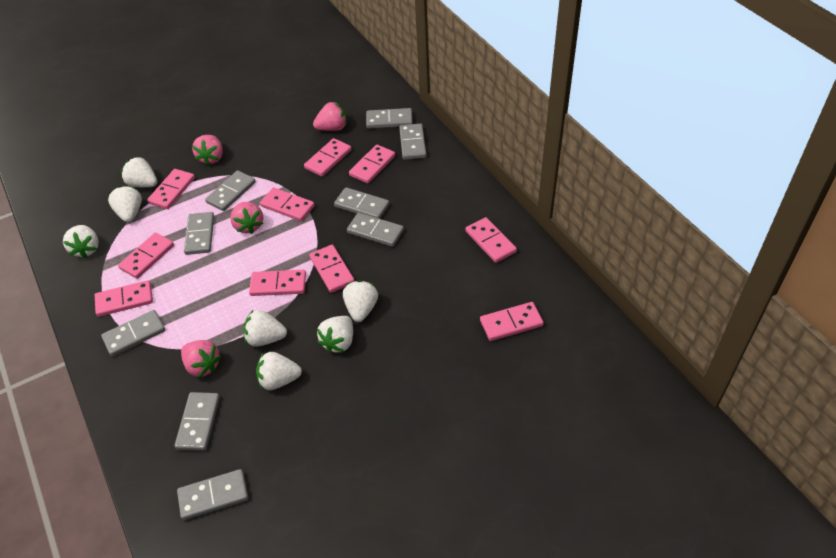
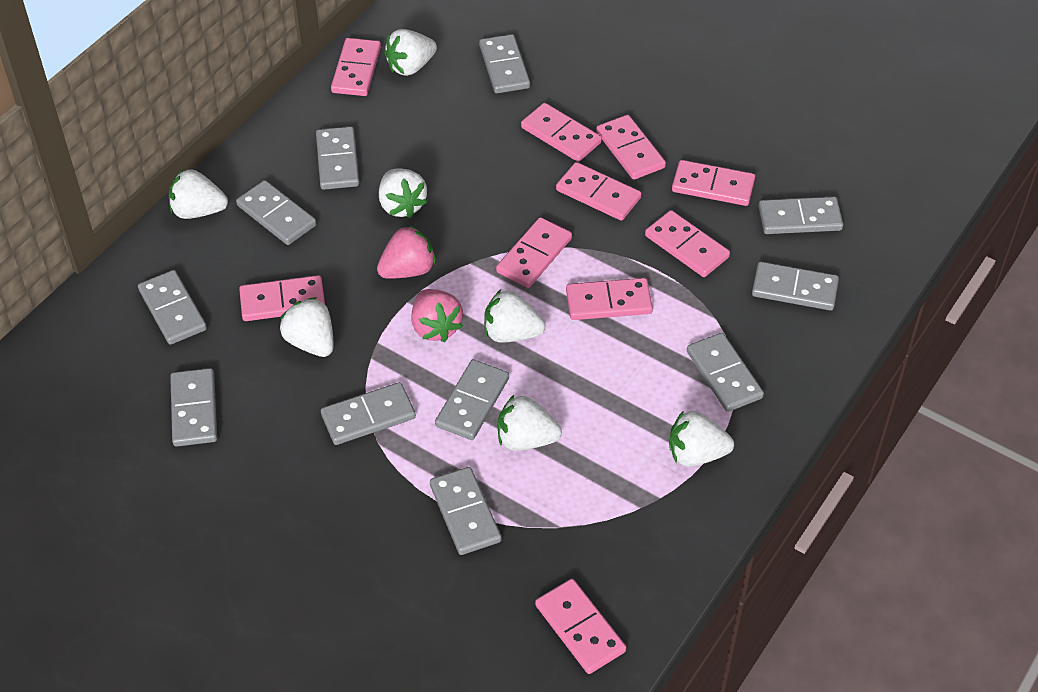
grey domino: 9 -> 11
pink strawberry: 4 -> 2

